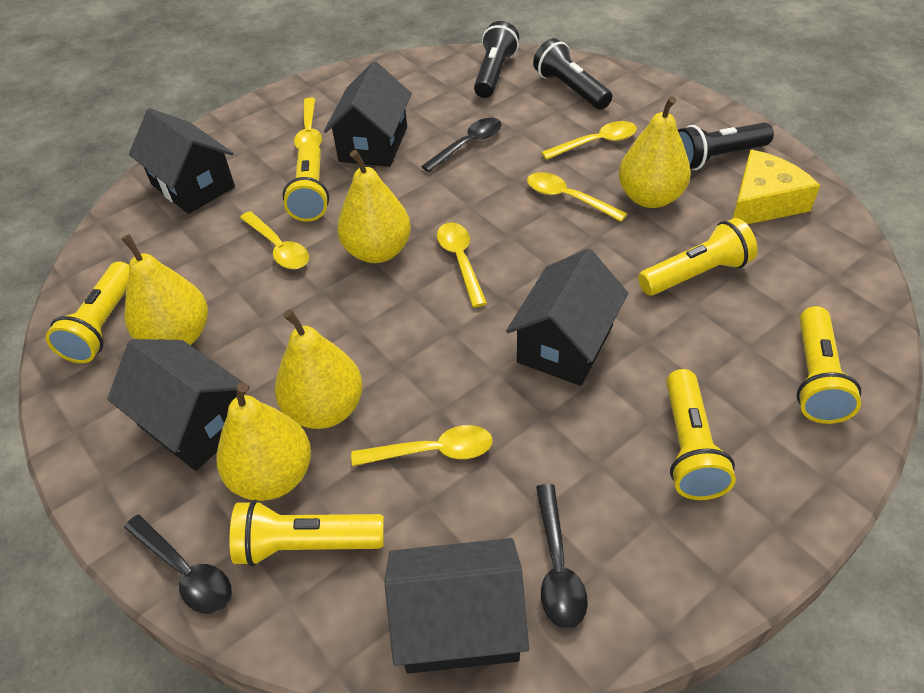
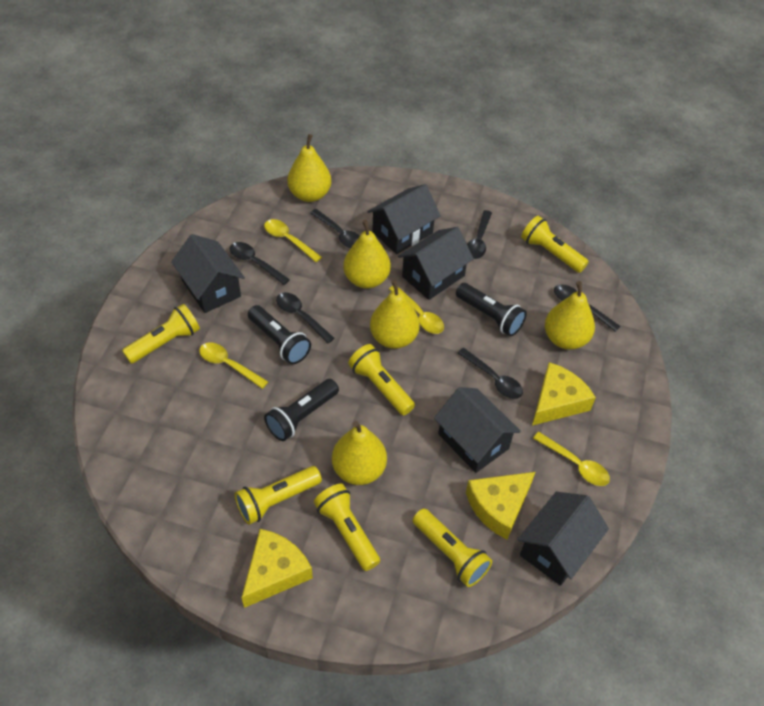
black spoon: 3 -> 6
yellow cheese: 1 -> 3
yellow spoon: 6 -> 4

